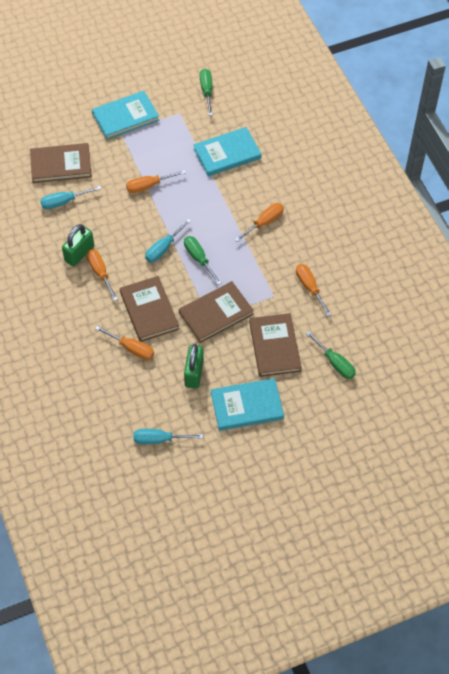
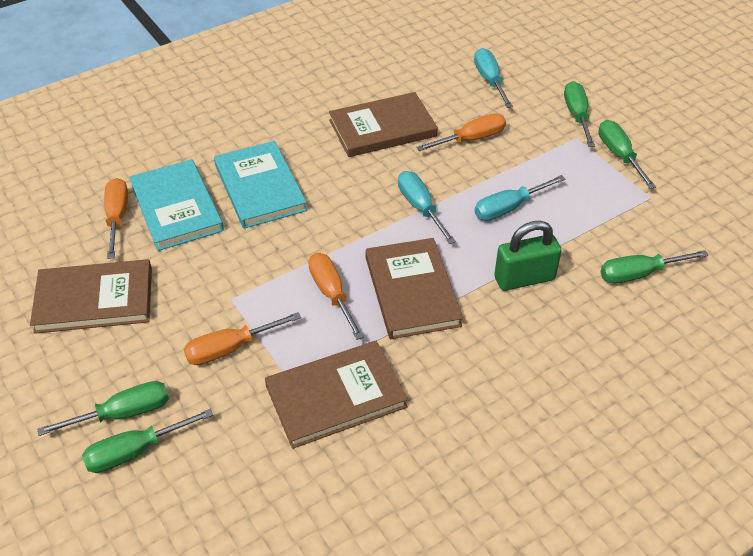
green padlock: 2 -> 1
green screwdriver: 3 -> 5
orange screwdriver: 5 -> 4
turquoise book: 3 -> 2

